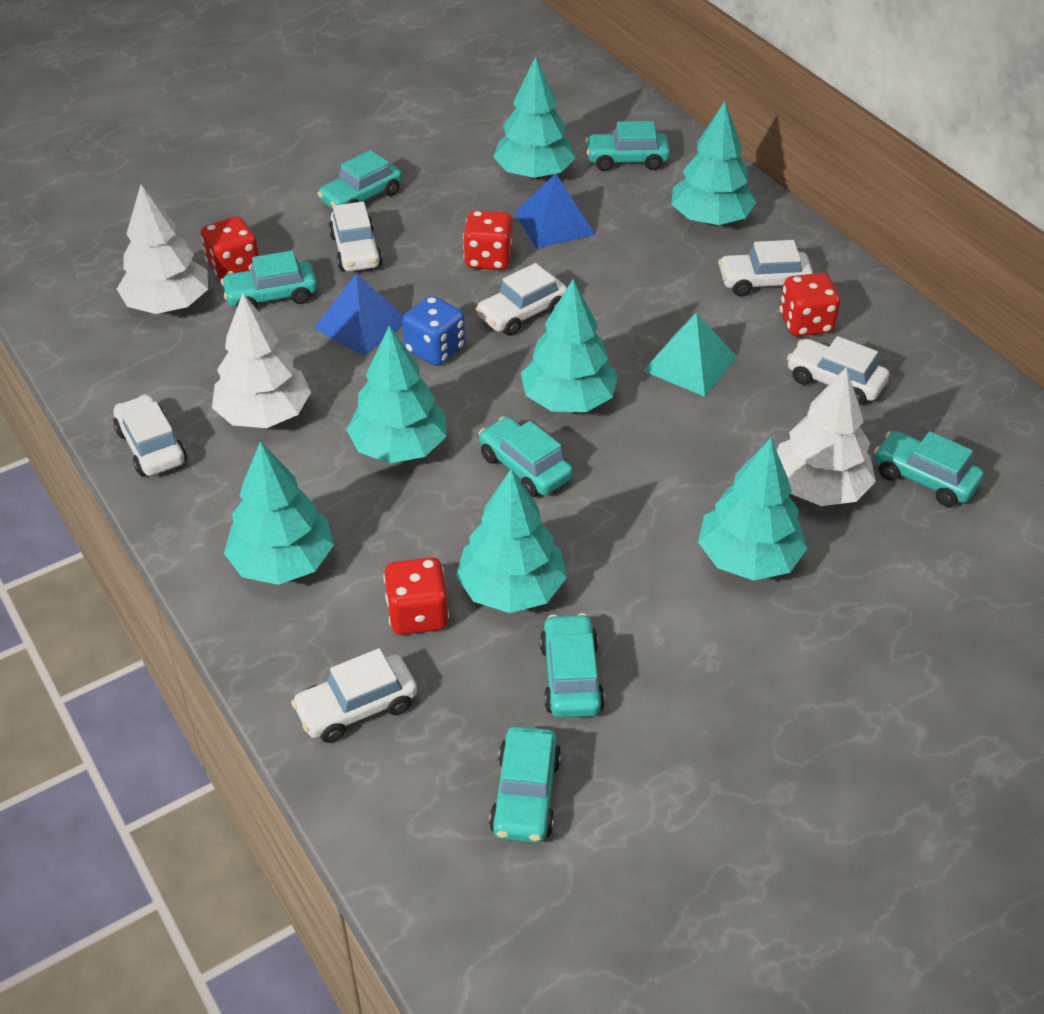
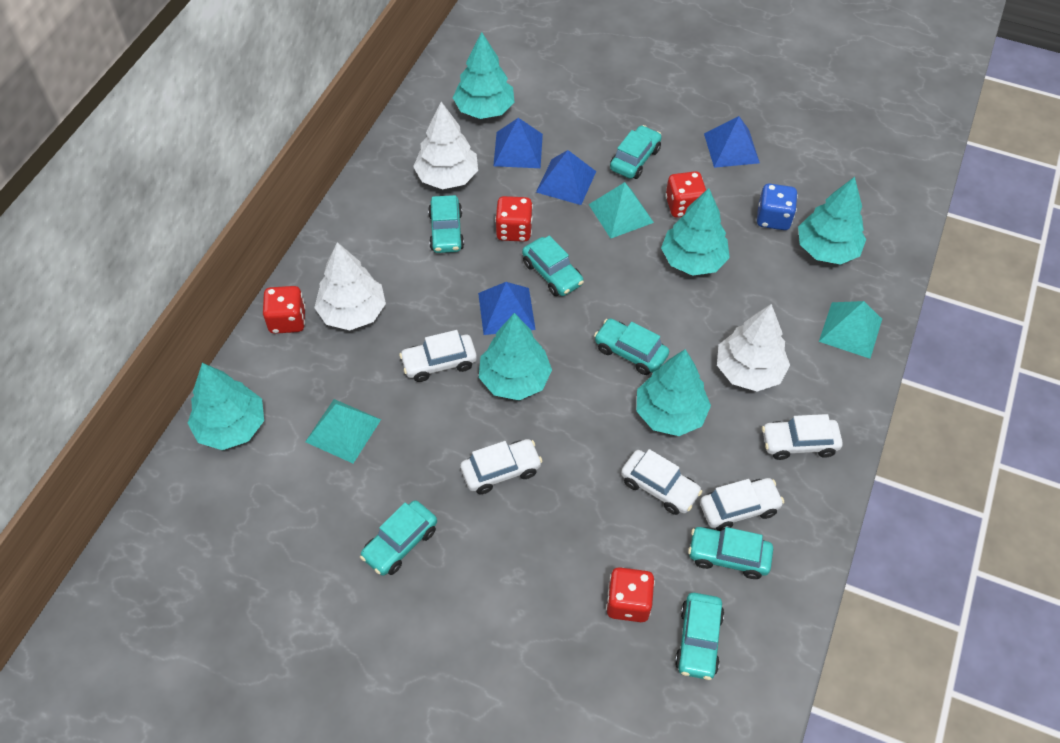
blue pyramid: 2 -> 4
turquoise pyramid: 1 -> 3
turquoise tree: 7 -> 6
white car: 6 -> 5

